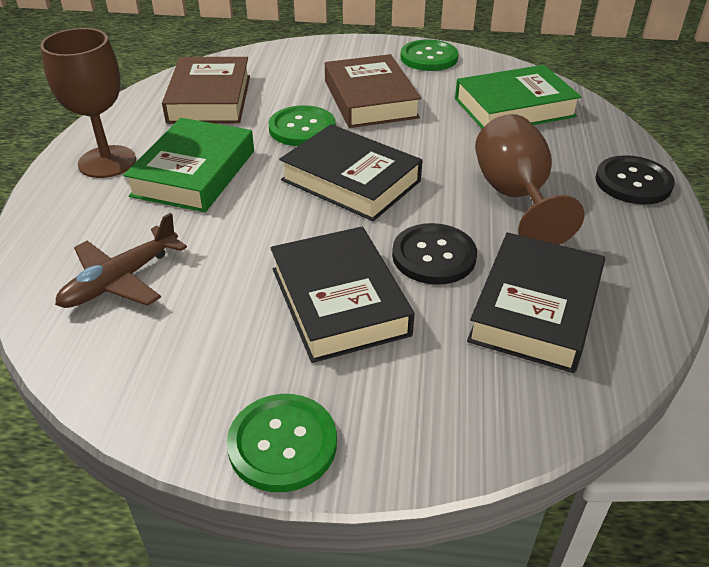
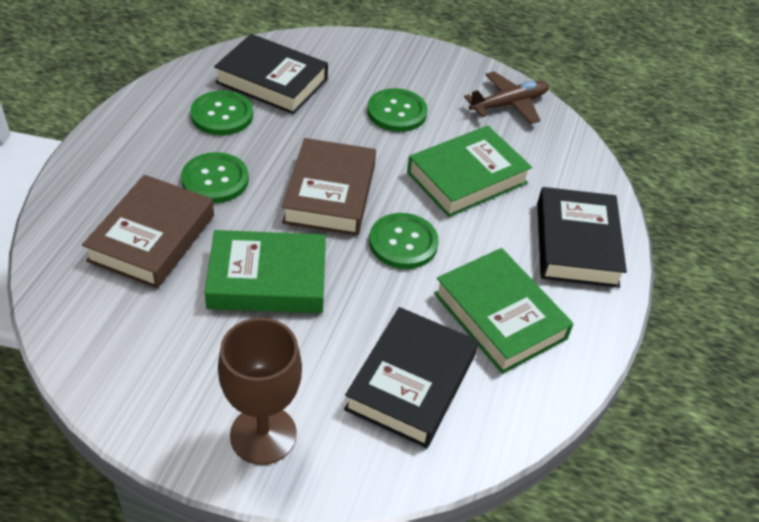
black button: 2 -> 0
brown goblet: 2 -> 1
green book: 2 -> 3
green button: 3 -> 4

